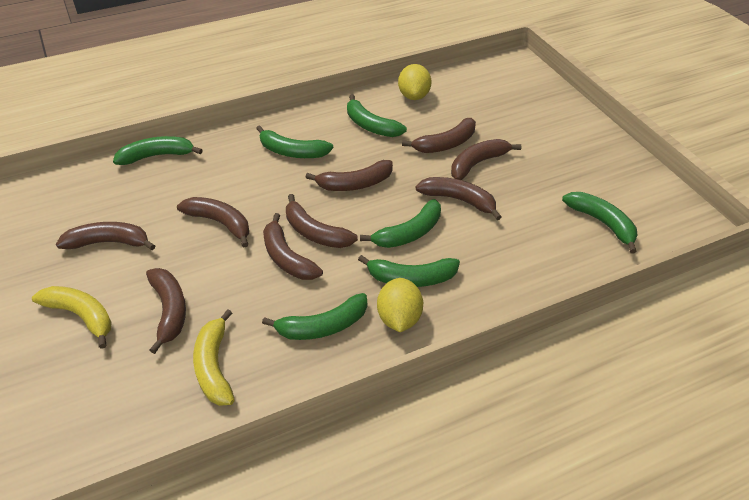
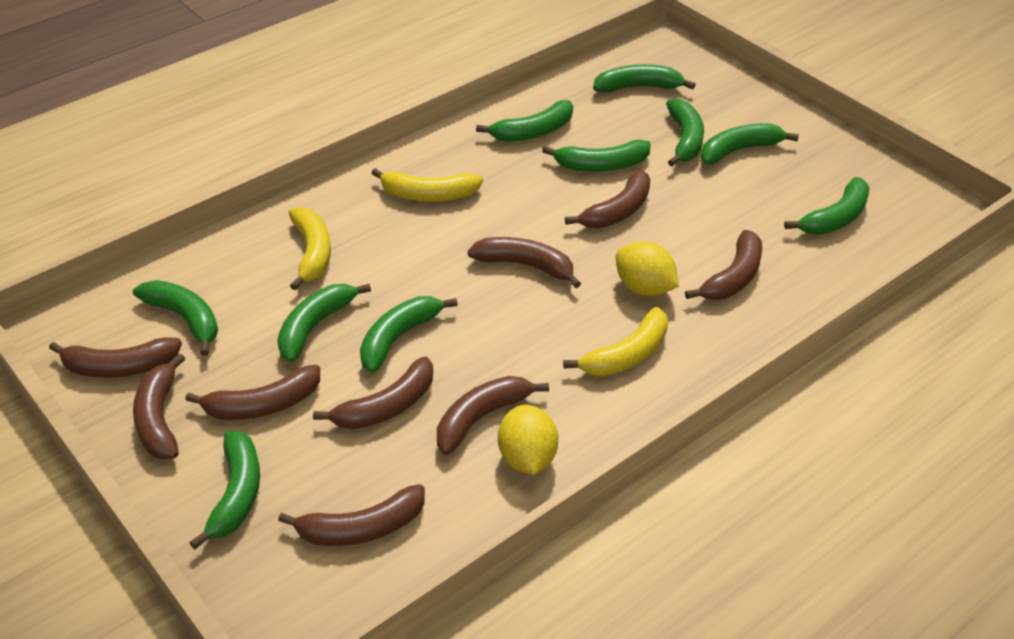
green banana: 7 -> 10
yellow banana: 2 -> 3

